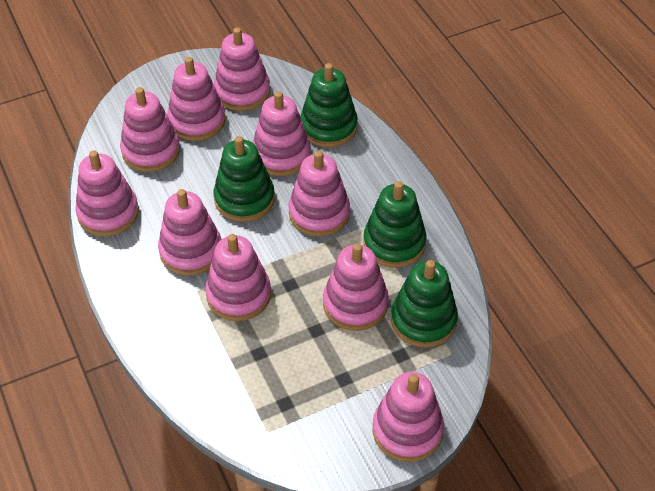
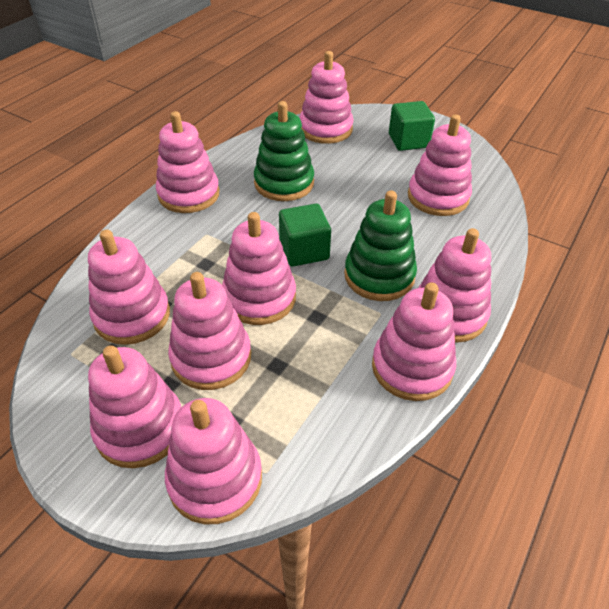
green cube: 0 -> 2
green stacking toy: 4 -> 2

